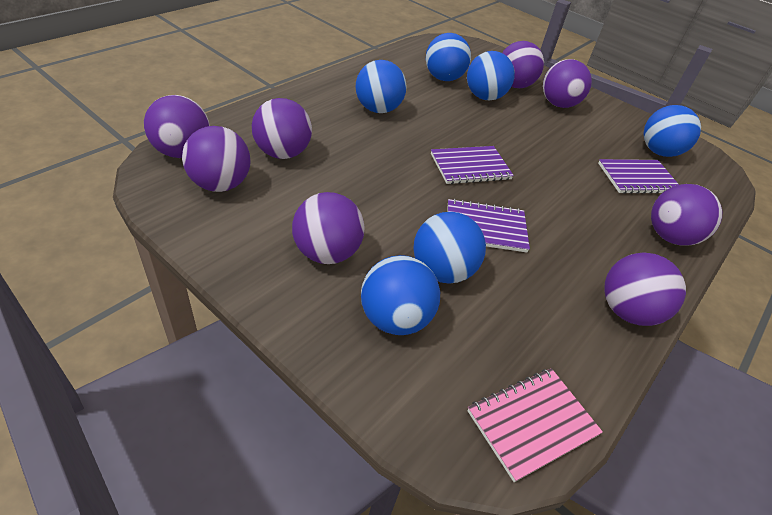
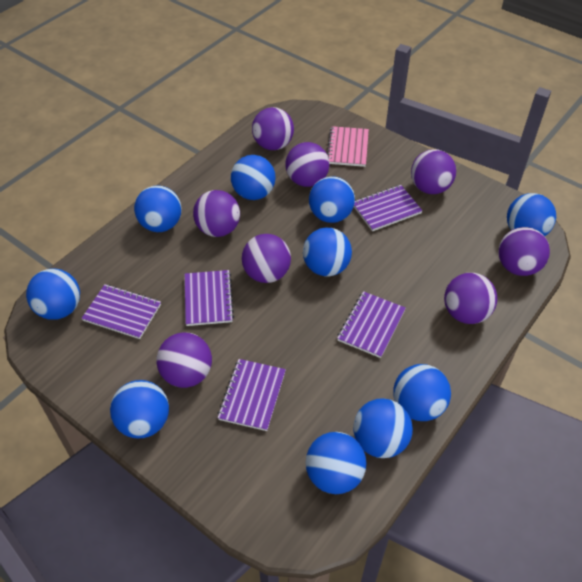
blue ball: 6 -> 10
purple notebook: 3 -> 5

